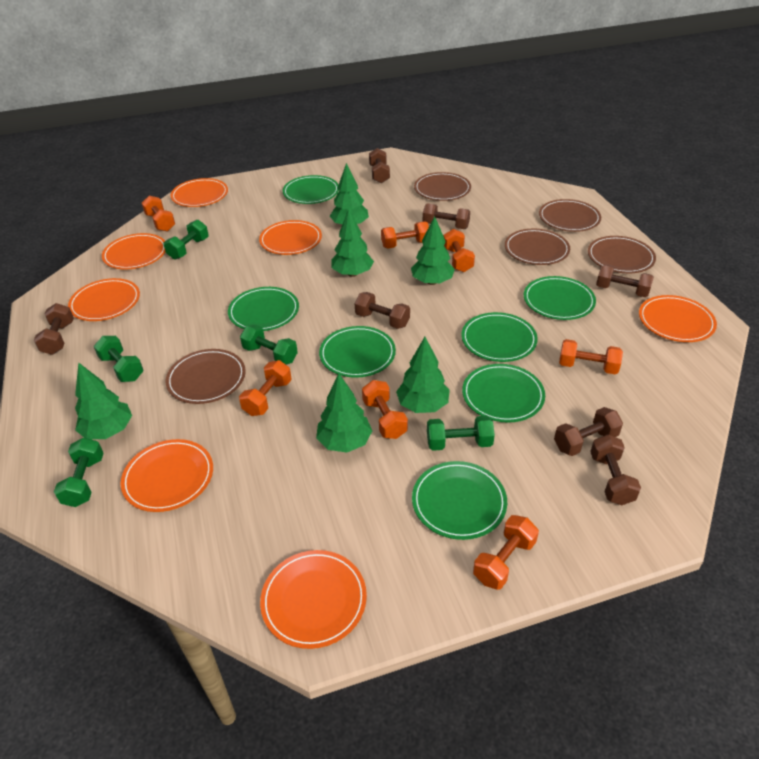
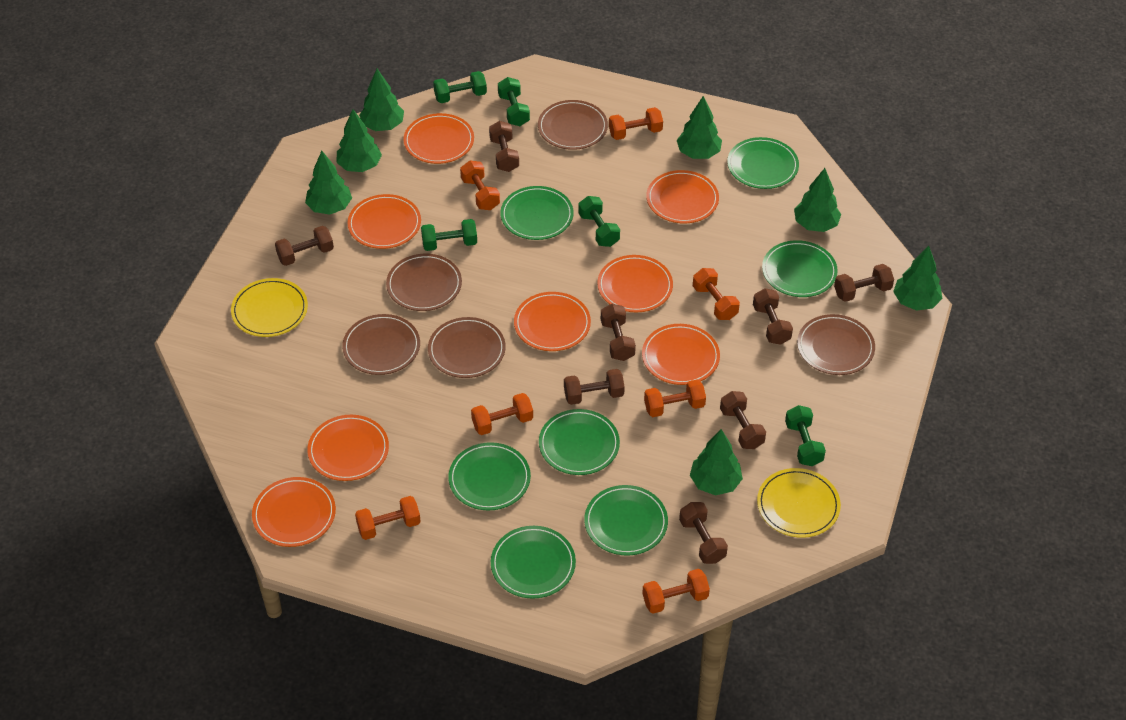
brown dumbbell: 7 -> 8
green tree: 6 -> 7
orange plate: 7 -> 8
yellow plate: 0 -> 2

